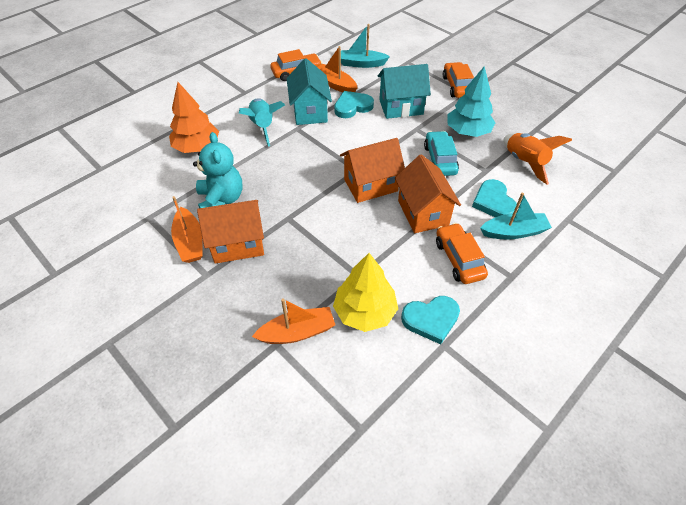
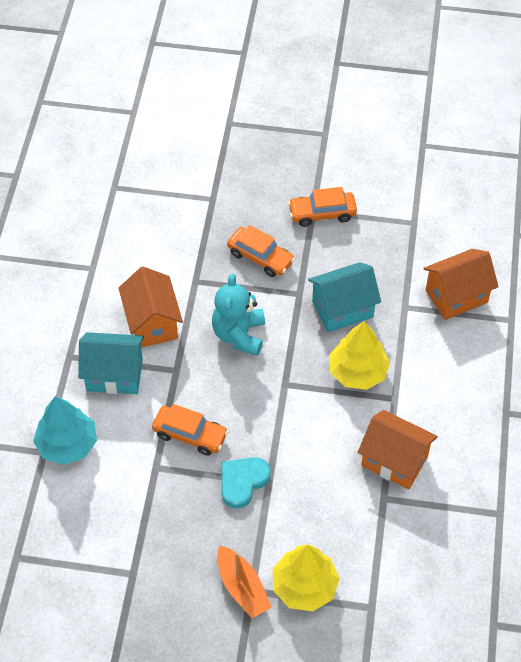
orange boat: 3 -> 1
orange rocket: 1 -> 0
orange tree: 1 -> 0
turquoise boat: 2 -> 0
turquoise car: 1 -> 0
turquoise heart: 3 -> 1
turquoise rocket: 1 -> 0
yellow tree: 1 -> 2

